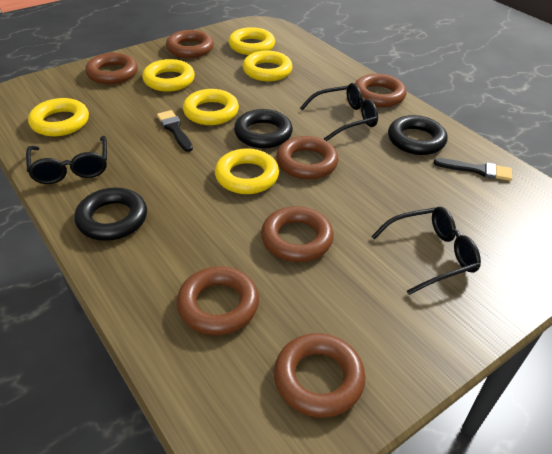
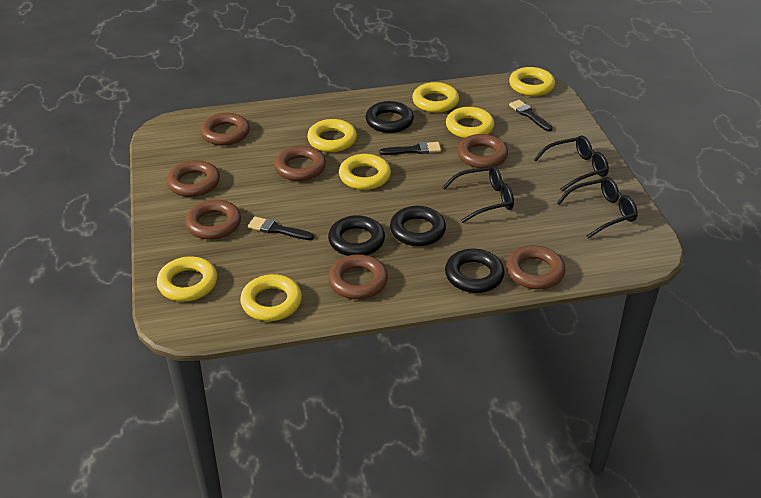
black brush: 2 -> 3
black ring: 3 -> 4
yellow ring: 6 -> 7

